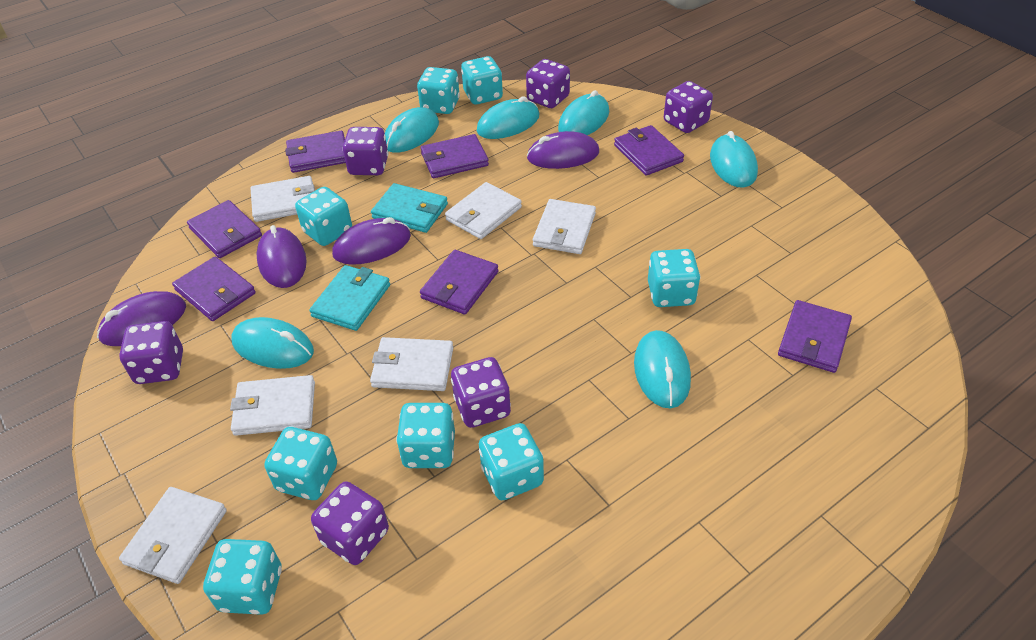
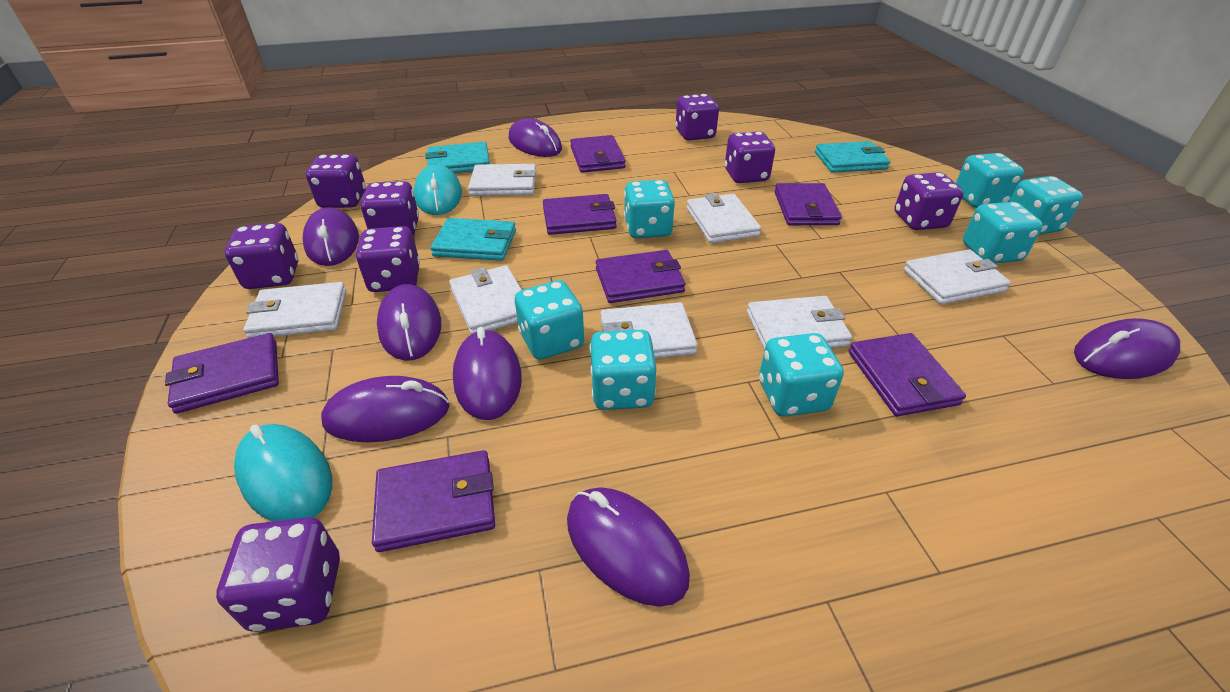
purple dice: 6 -> 8
purple mouse: 4 -> 7
turquoise dice: 8 -> 7
turquoise mouse: 6 -> 2
turquoise wallet: 2 -> 3
white wallet: 6 -> 7

